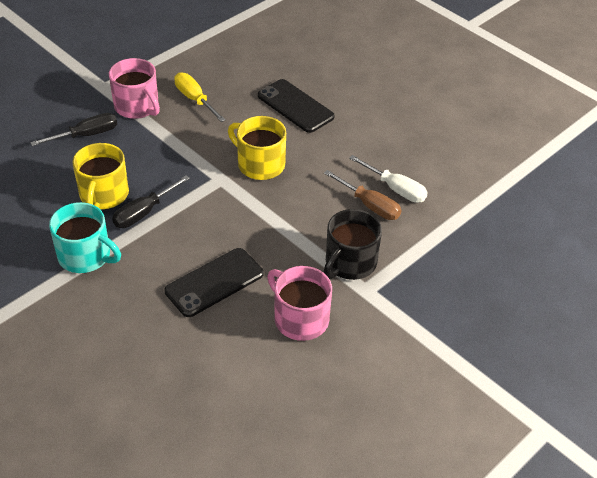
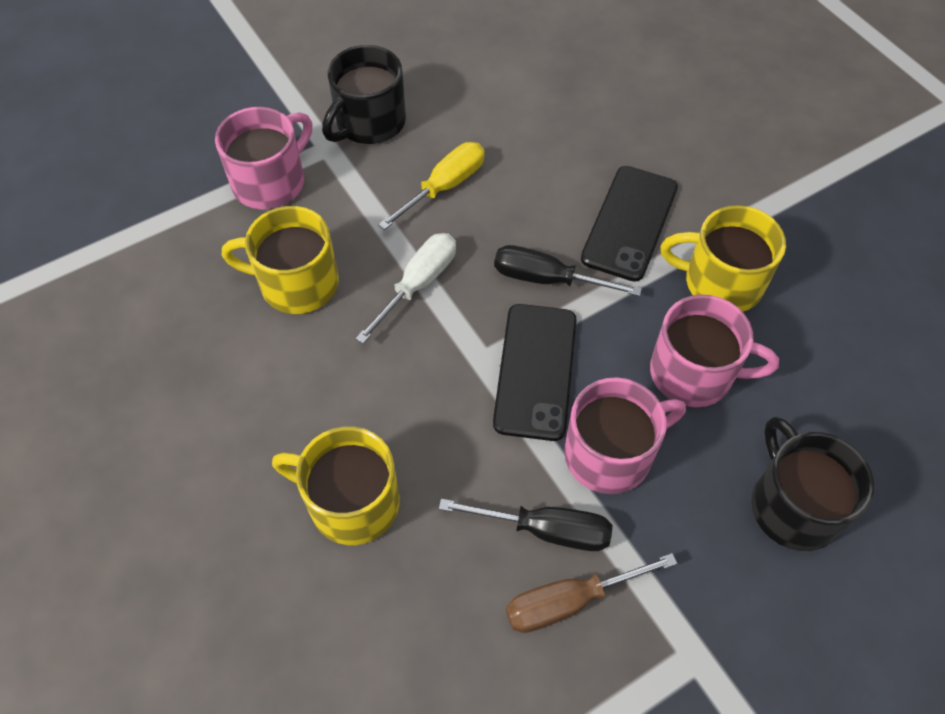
black mug: 1 -> 2
pink mug: 2 -> 3
turquoise mug: 1 -> 0
yellow mug: 2 -> 3

